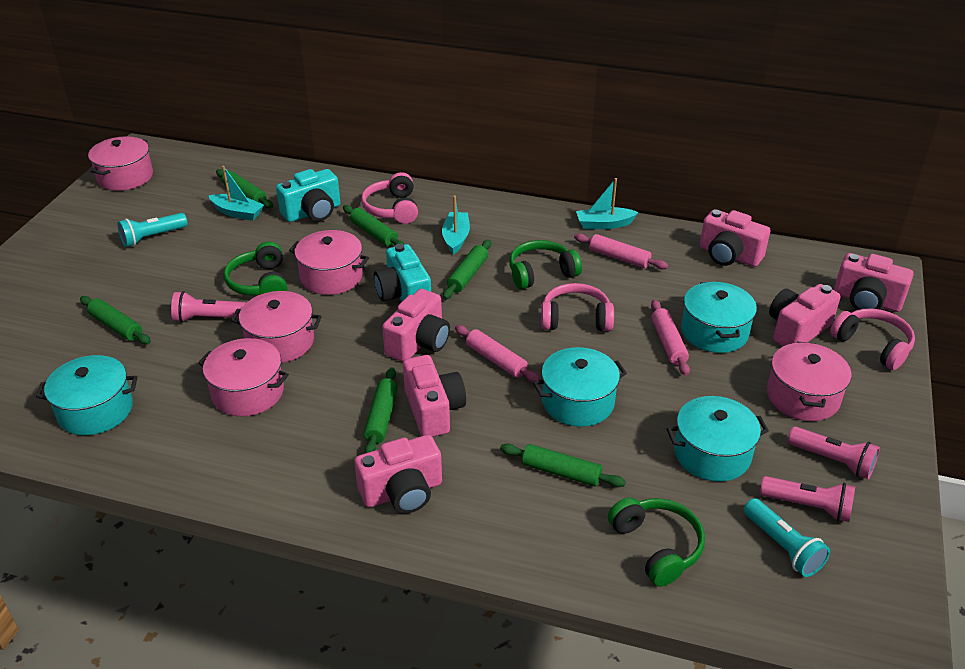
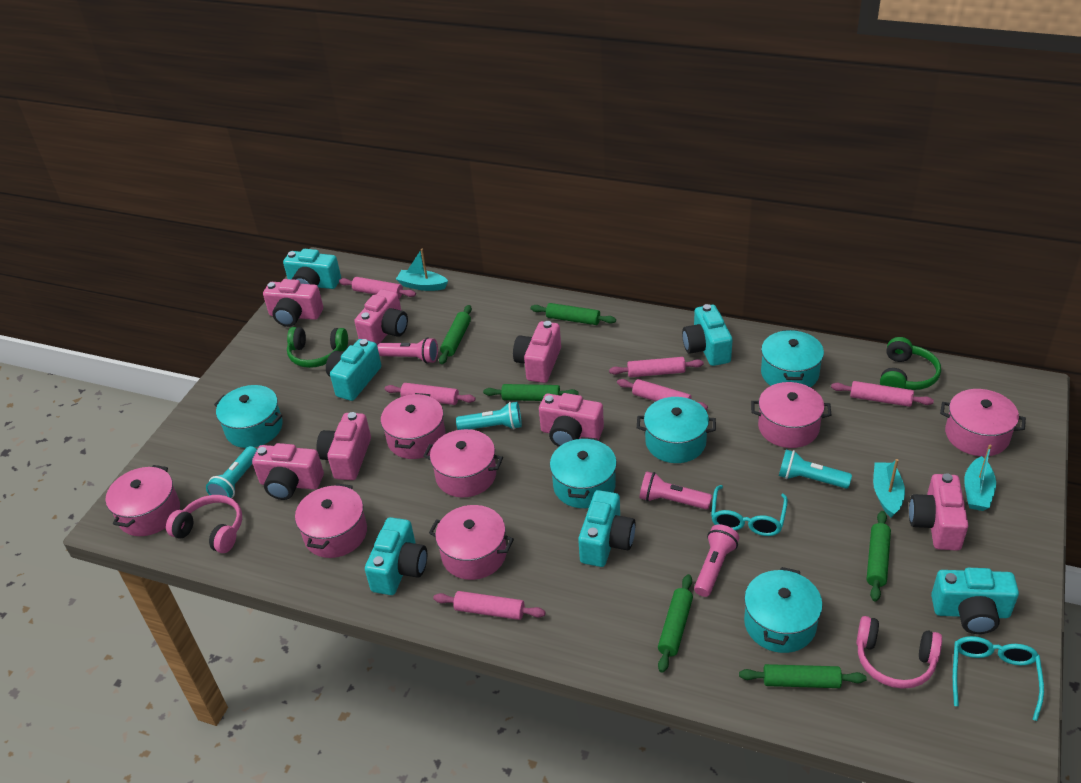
green headphones: 3 -> 2
pink camera: 6 -> 7
pink headphones: 3 -> 2
pink pot: 5 -> 7
pink rolling pin: 3 -> 6
turquoise camera: 2 -> 6
turquoise flashlight: 2 -> 3
turquoise glasses: 0 -> 2
turquoise pot: 4 -> 5

